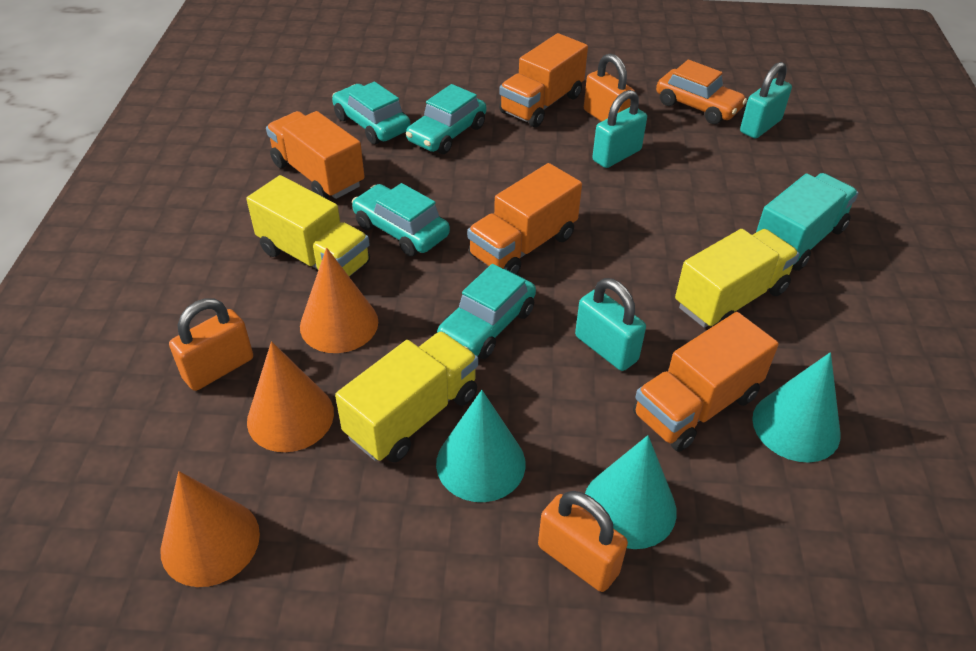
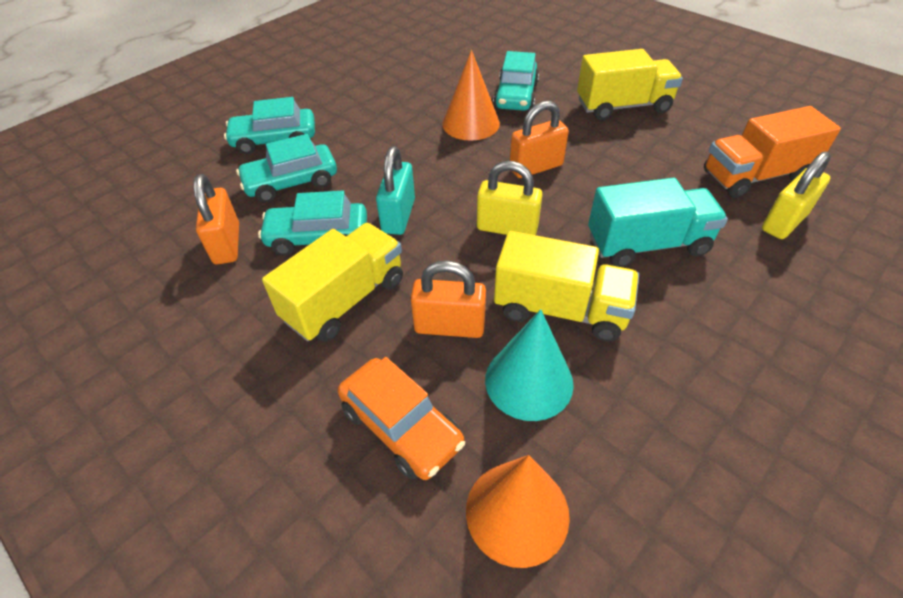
orange cone: 3 -> 2
orange truck: 4 -> 1
turquoise cone: 3 -> 1
turquoise padlock: 3 -> 1
yellow padlock: 0 -> 2

